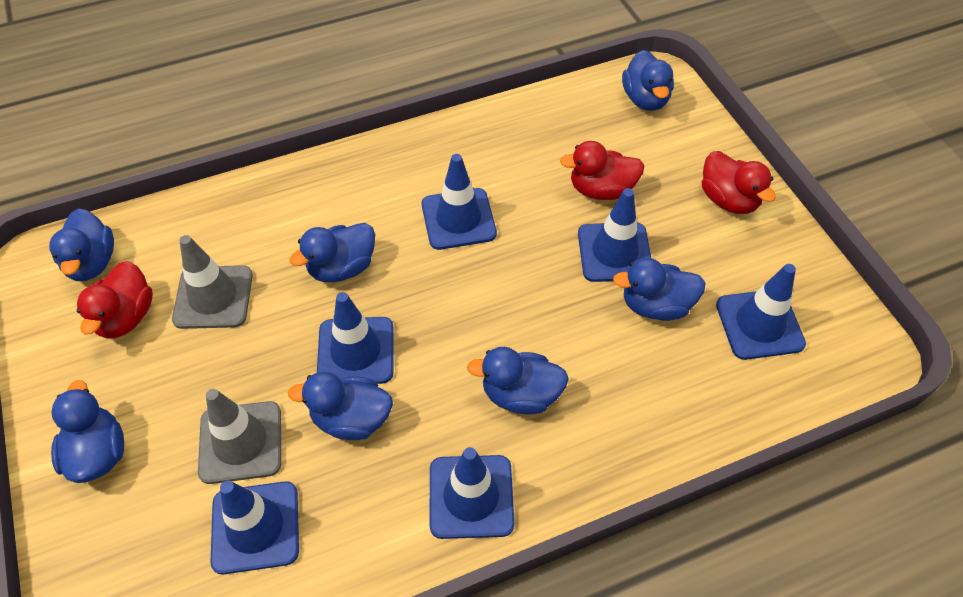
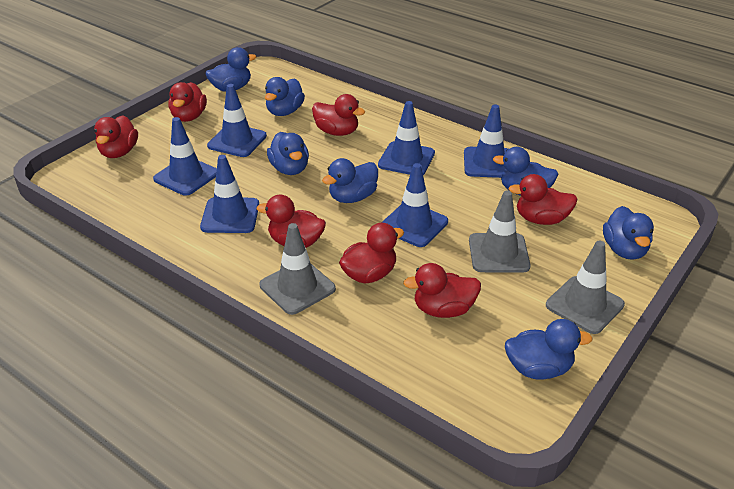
grey traffic cone: 2 -> 3
red duck: 3 -> 7

